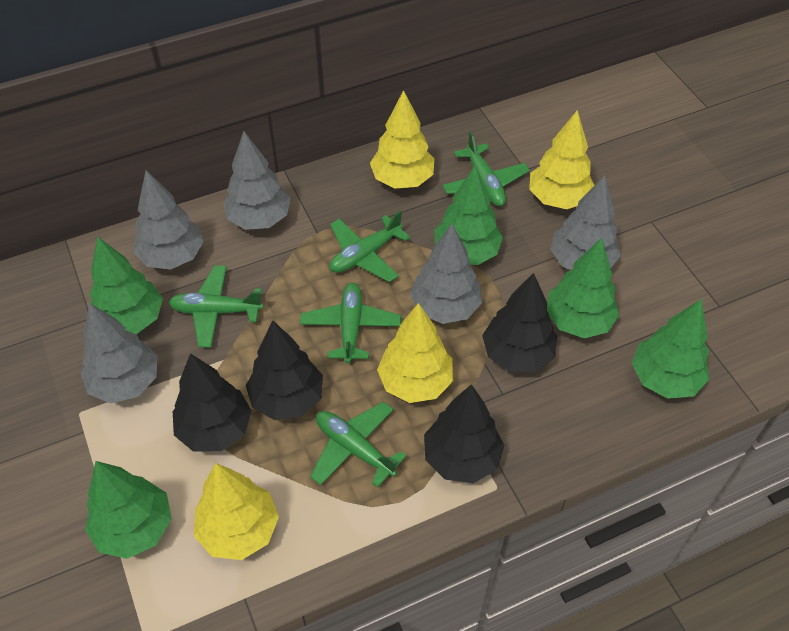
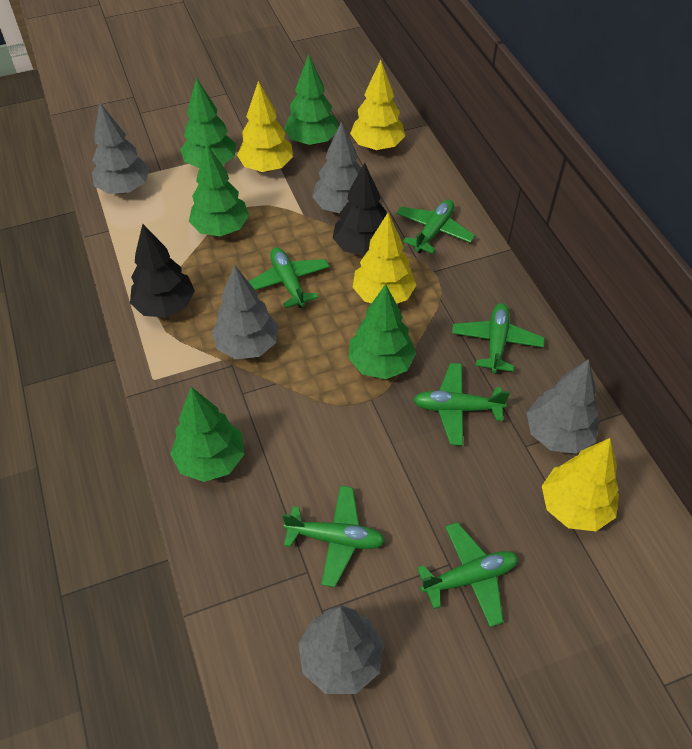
black tree: 4 -> 2
green plane: 5 -> 6

